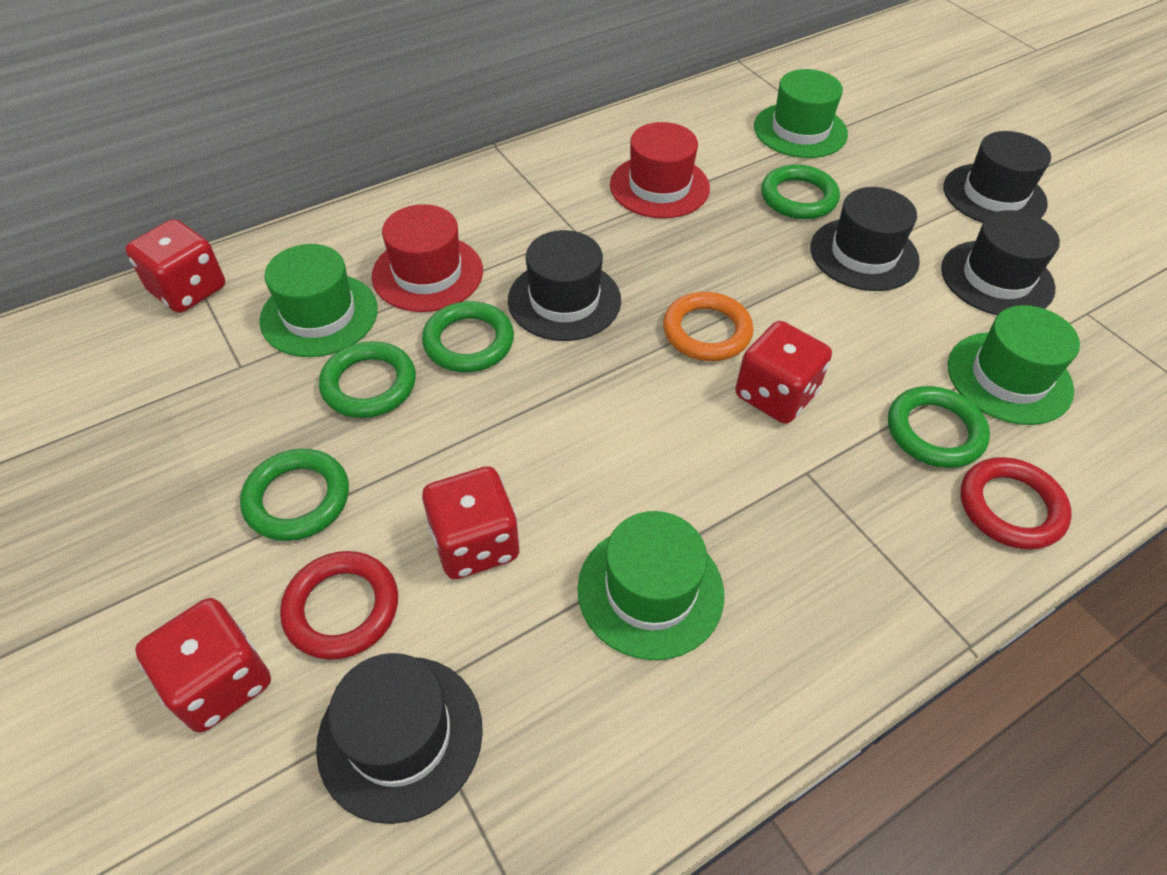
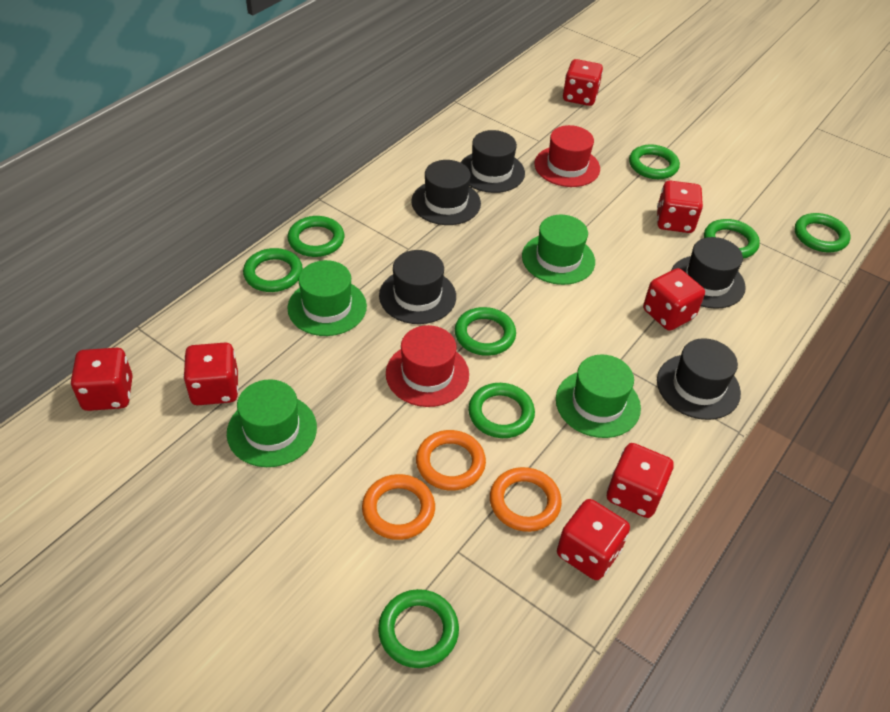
green ring: 5 -> 8
orange ring: 1 -> 3
red dice: 4 -> 7
red ring: 2 -> 0

